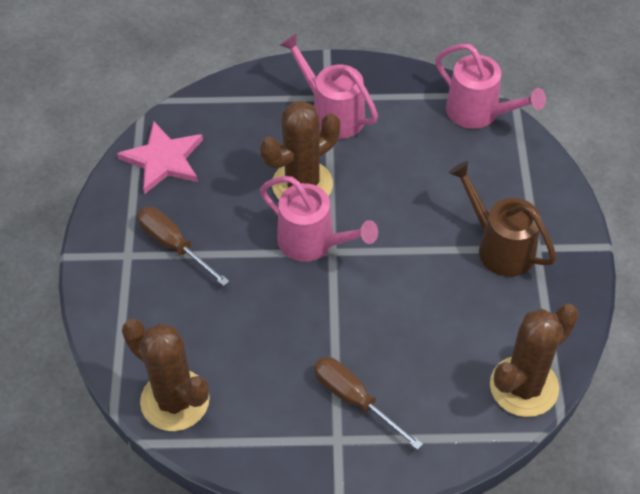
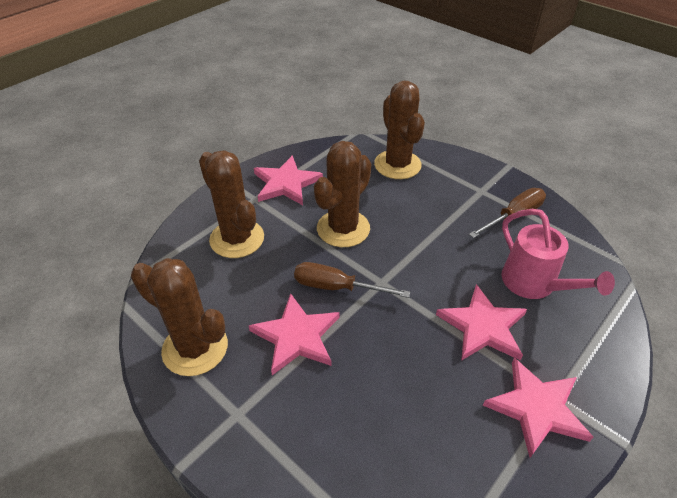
brown cactus: 3 -> 4
brown watering can: 1 -> 0
pink star: 1 -> 4
pink watering can: 3 -> 1

